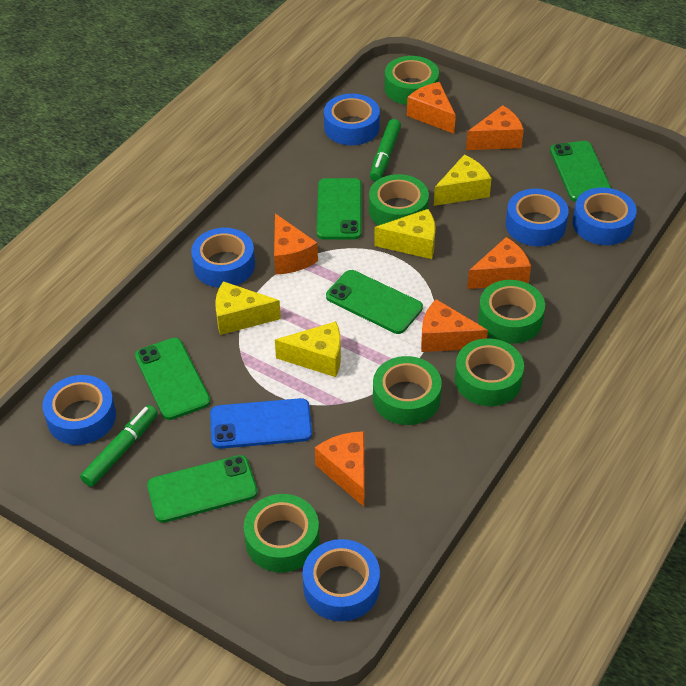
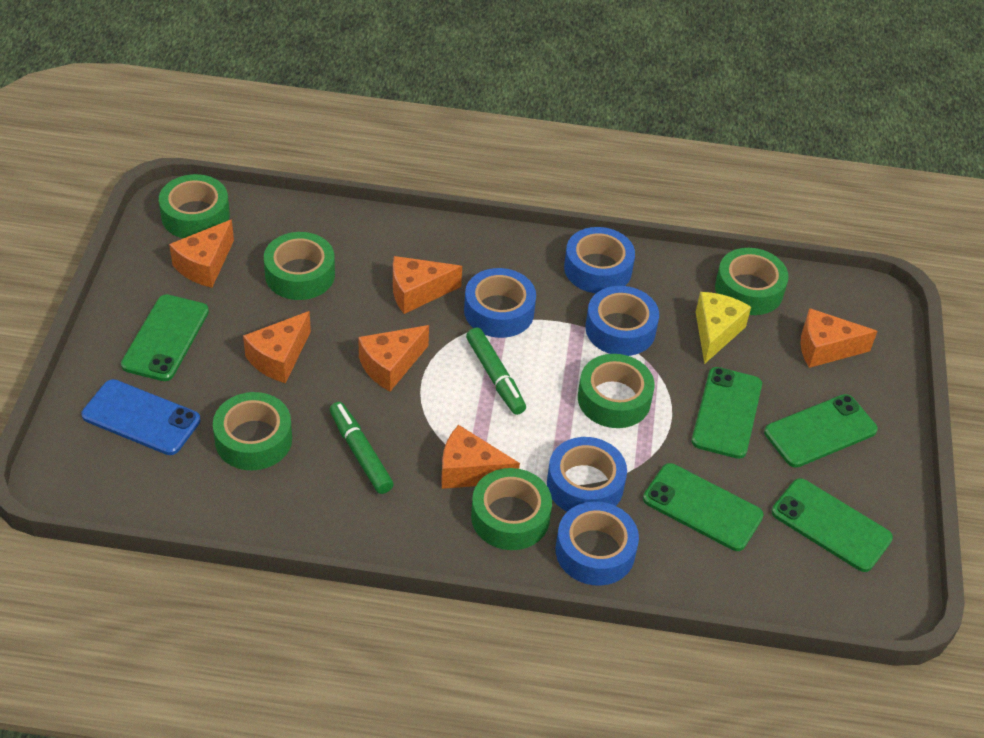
blue tape: 6 -> 5
yellow cheese: 4 -> 1

